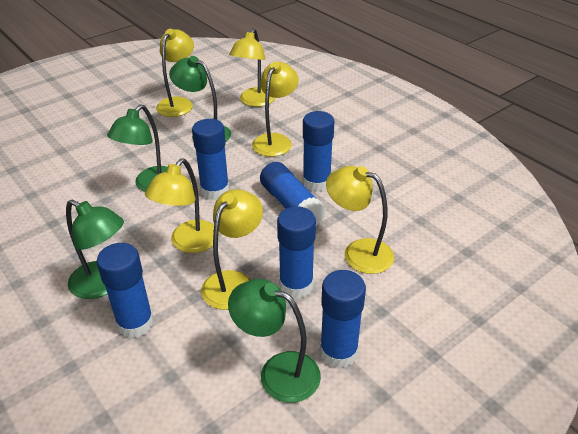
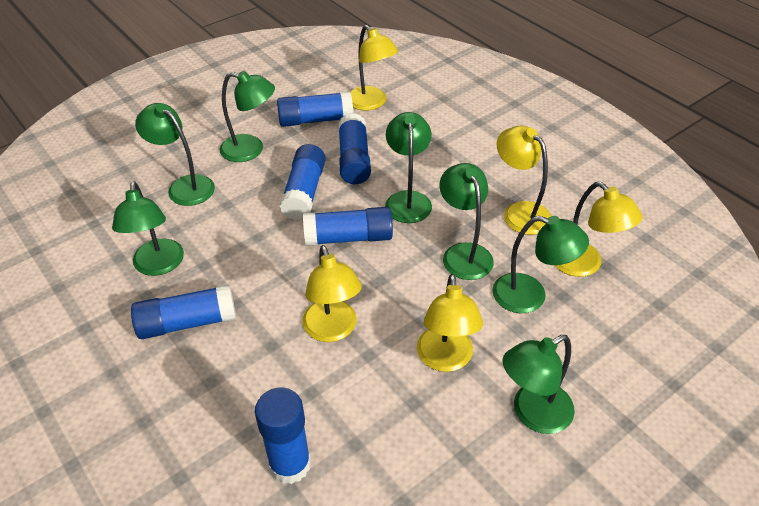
green lamp: 4 -> 7
yellow lamp: 6 -> 5

